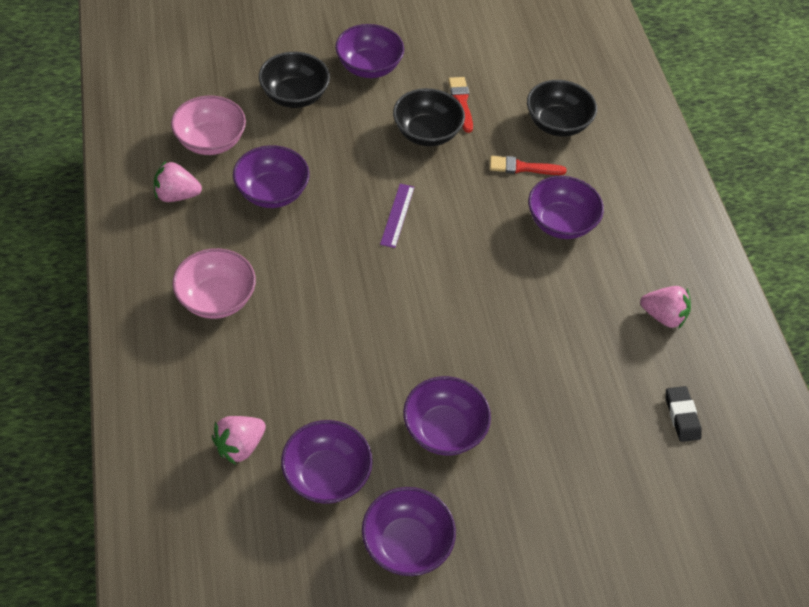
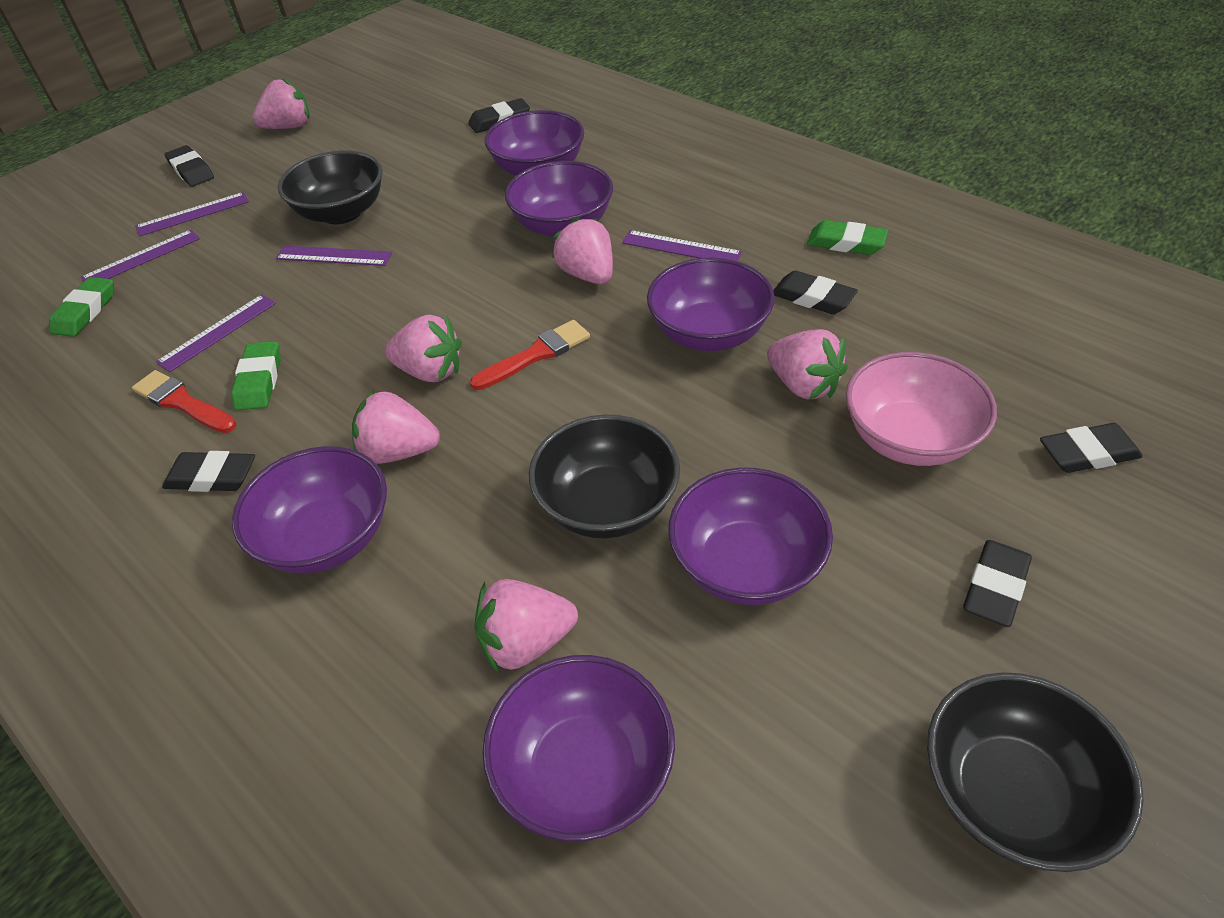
black eraser: 1 -> 6
green eraser: 0 -> 3
pink bowl: 2 -> 1
pink strawberry: 3 -> 6
purple ruler: 1 -> 5

